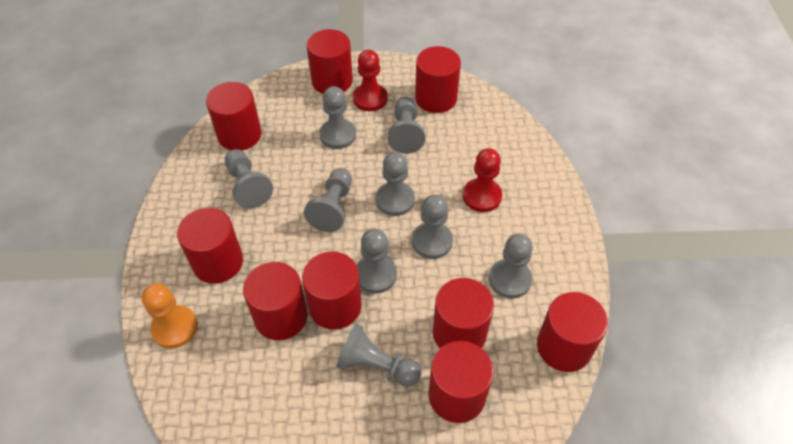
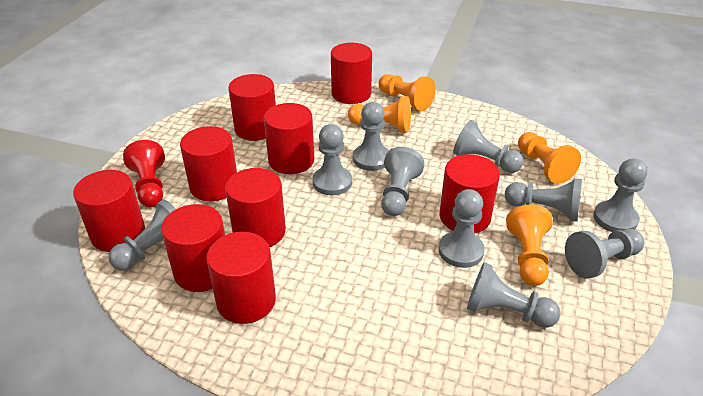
grey pawn: 9 -> 10
orange pawn: 1 -> 4
red pawn: 2 -> 1

